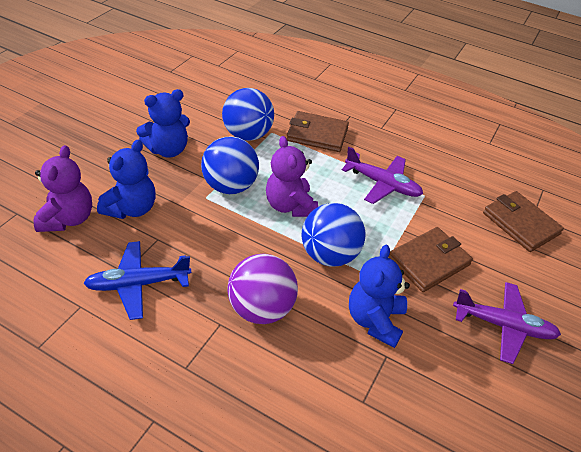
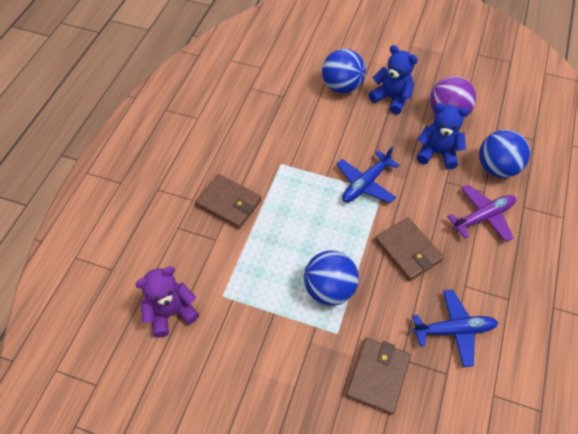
blue plane: 1 -> 2
blue teddy bear: 3 -> 2
purple plane: 2 -> 1
purple teddy bear: 2 -> 1

